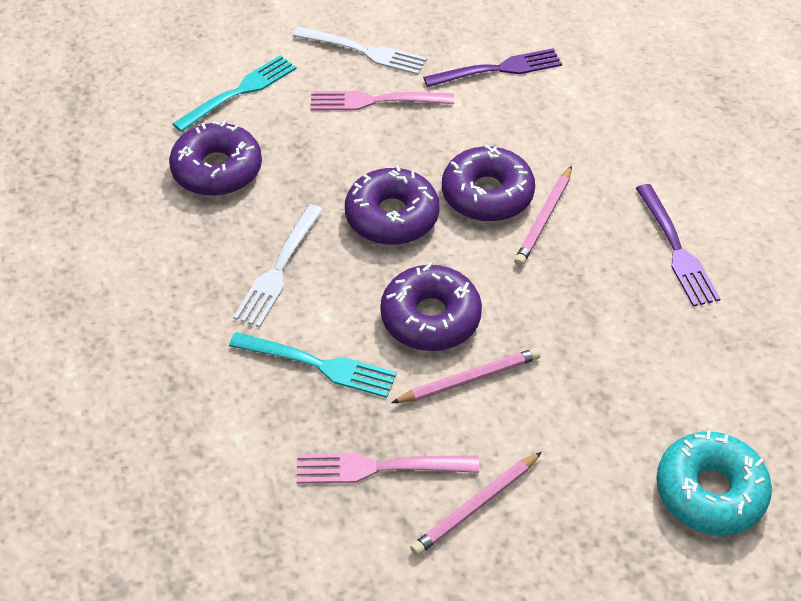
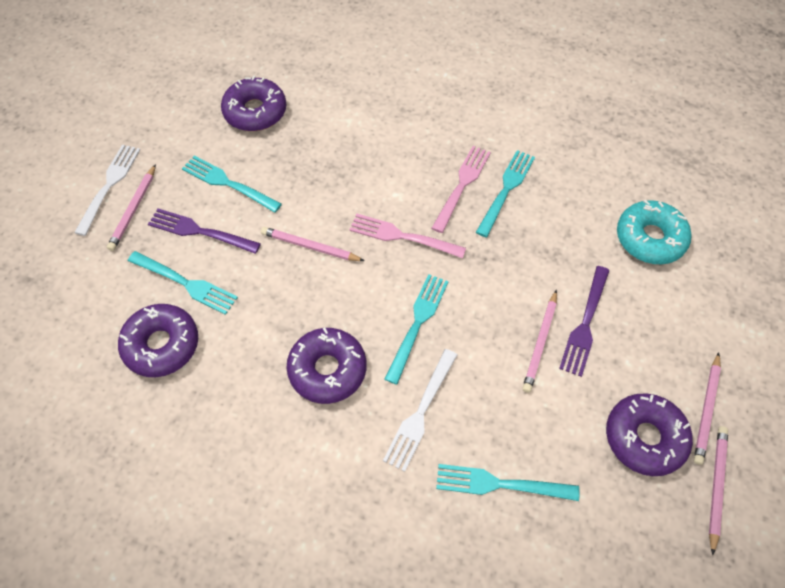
pink pencil: 3 -> 5
turquoise fork: 2 -> 5

